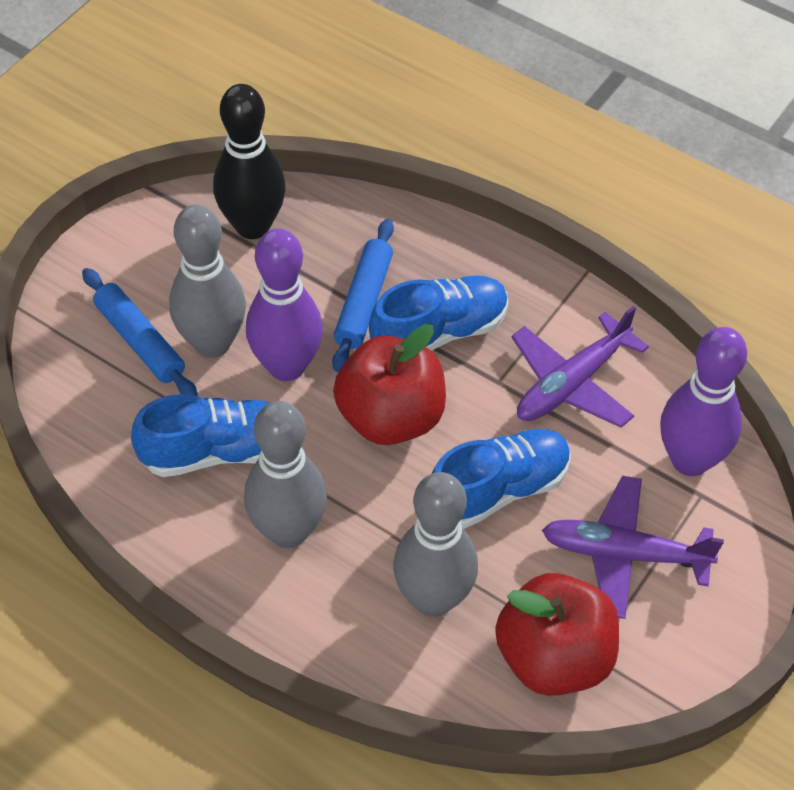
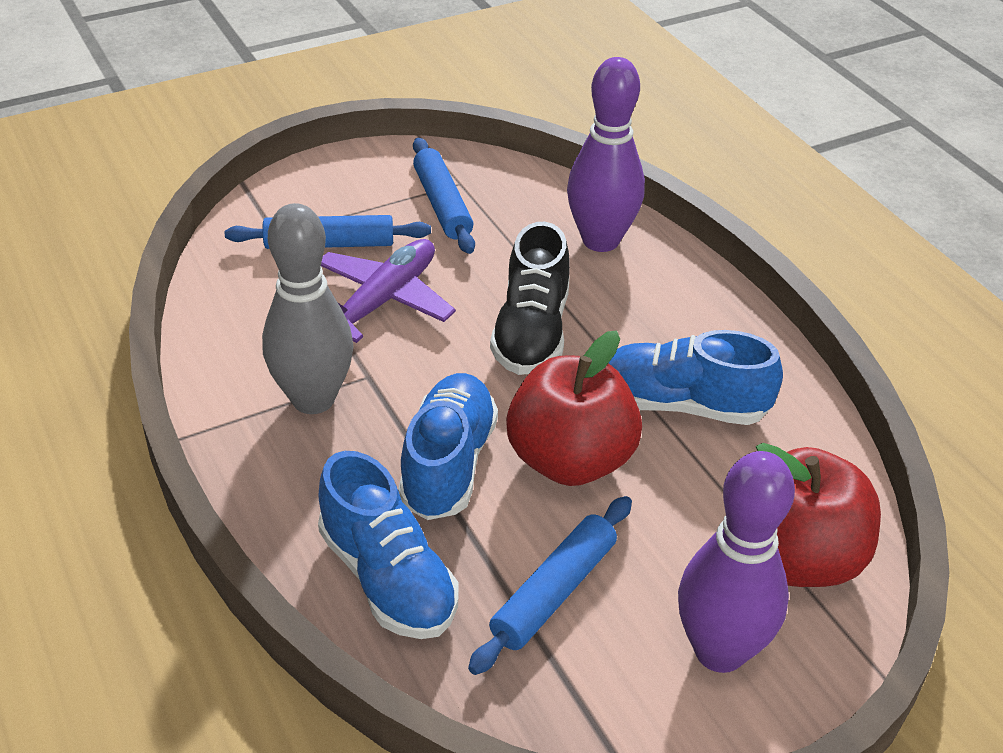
black bowling pin: 1 -> 0
black shoe: 0 -> 1
blue rolling pin: 2 -> 3
grey bowling pin: 3 -> 1
purple plane: 2 -> 1

